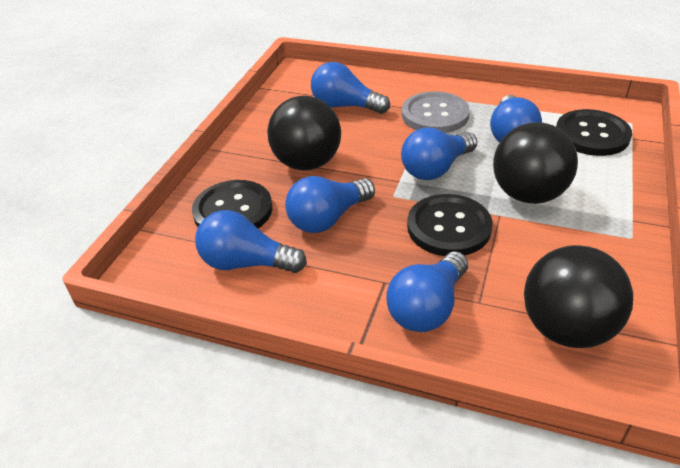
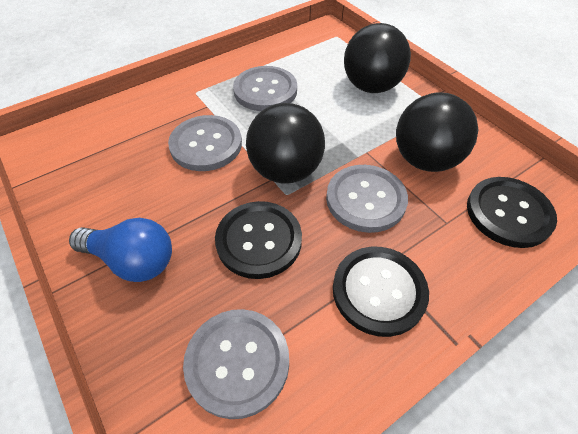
blue light bulb: 6 -> 1
grey button: 1 -> 4

